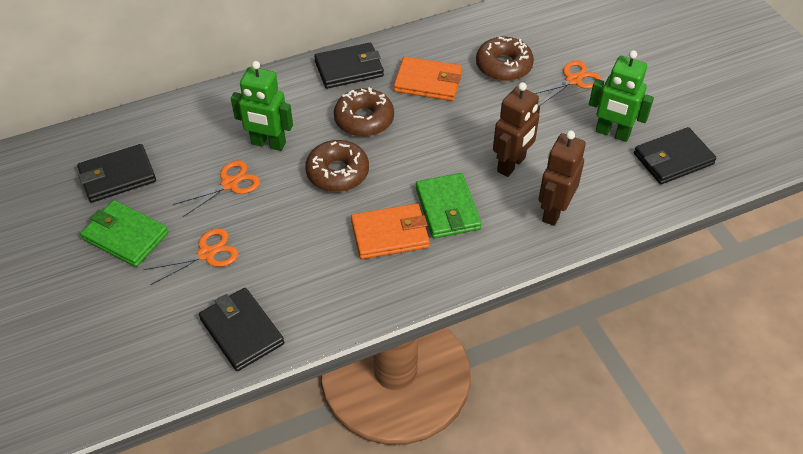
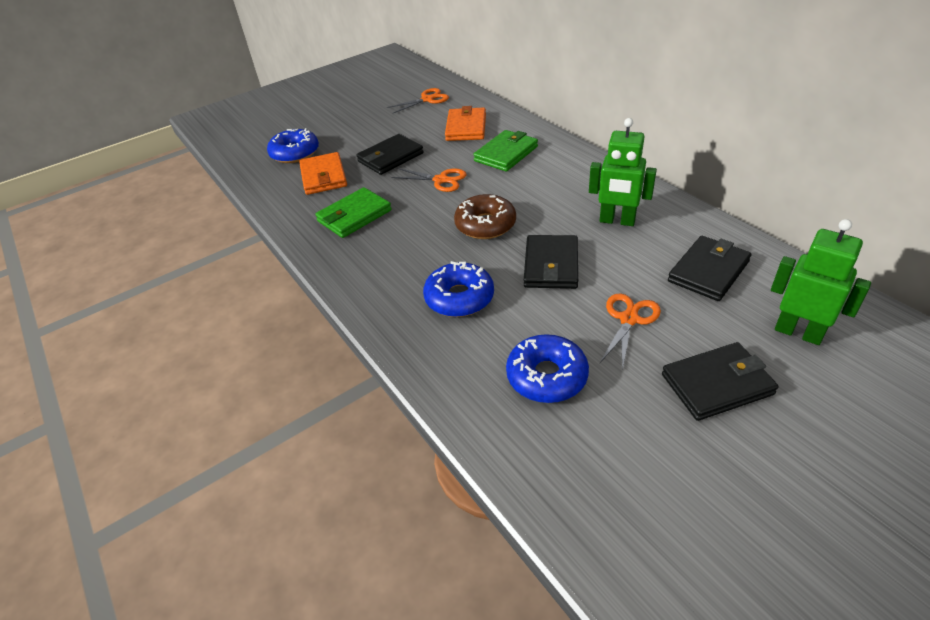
blue donut: 0 -> 3
brown donut: 3 -> 1
brown robot: 2 -> 0

